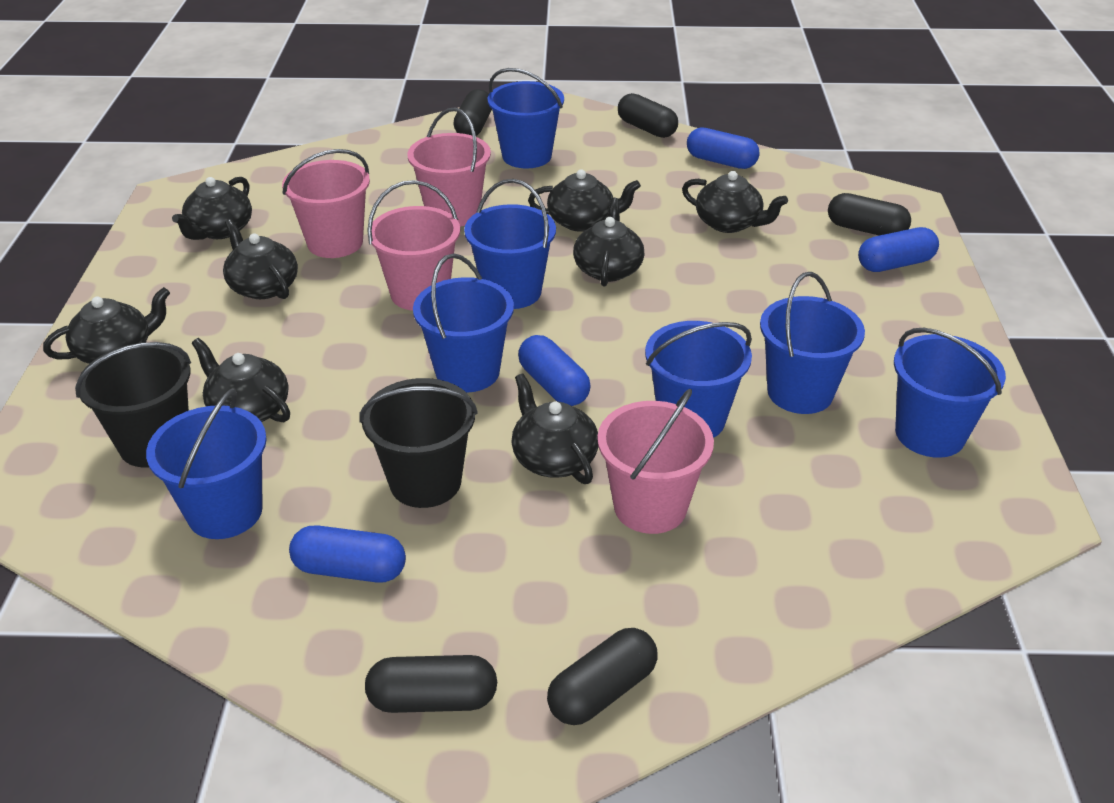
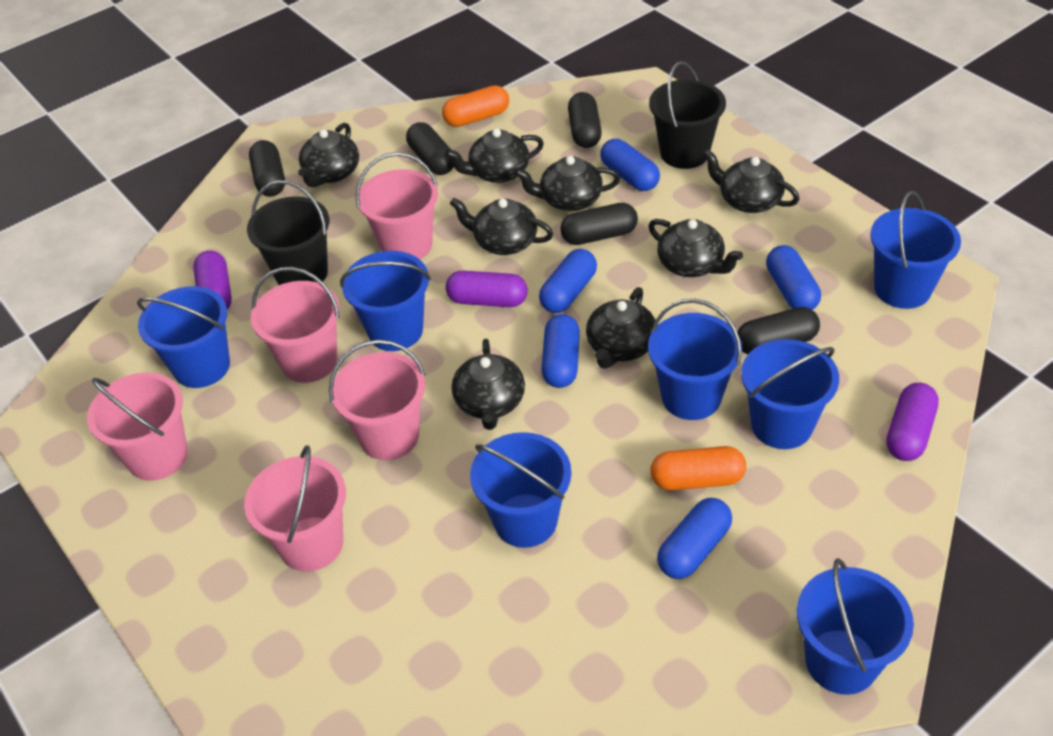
blue capsule: 4 -> 5
orange capsule: 0 -> 2
pink bucket: 4 -> 5
purple capsule: 0 -> 3

